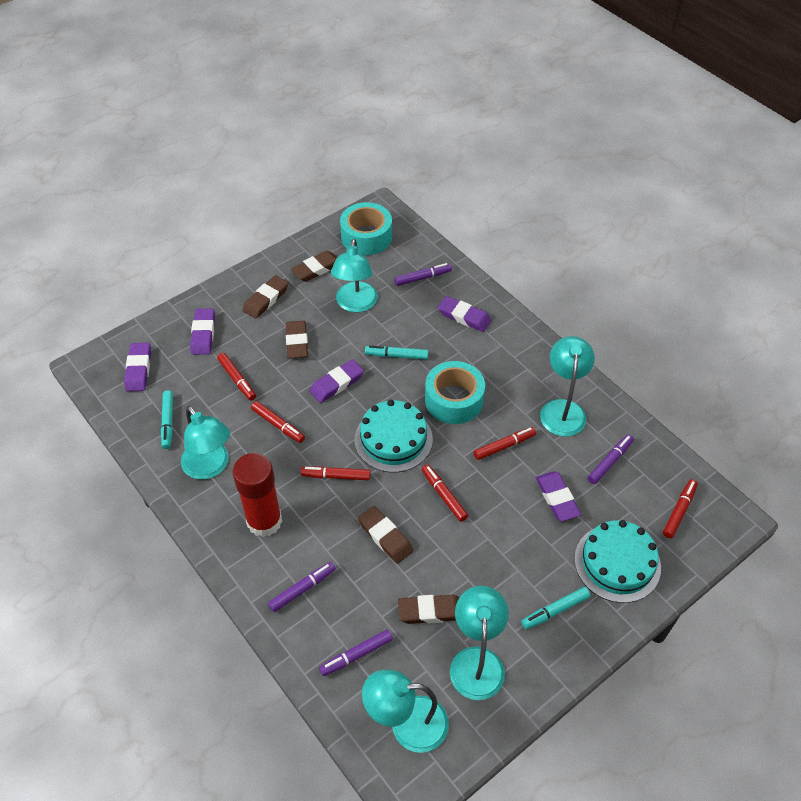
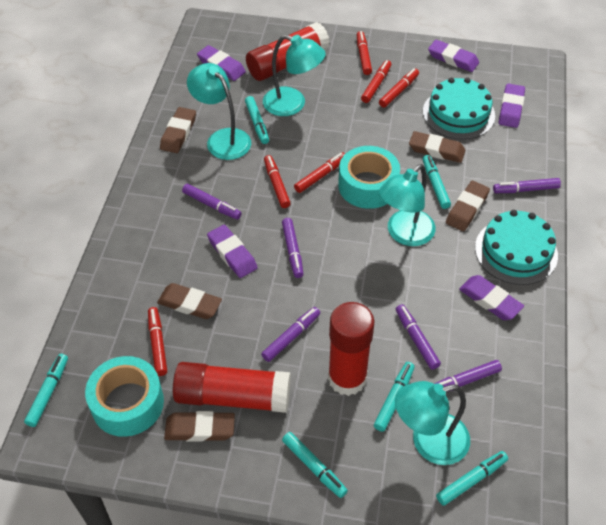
purple marker: 4 -> 6
red glue stick: 1 -> 3
turquoise lamp: 5 -> 4
turquoise marker: 3 -> 6

